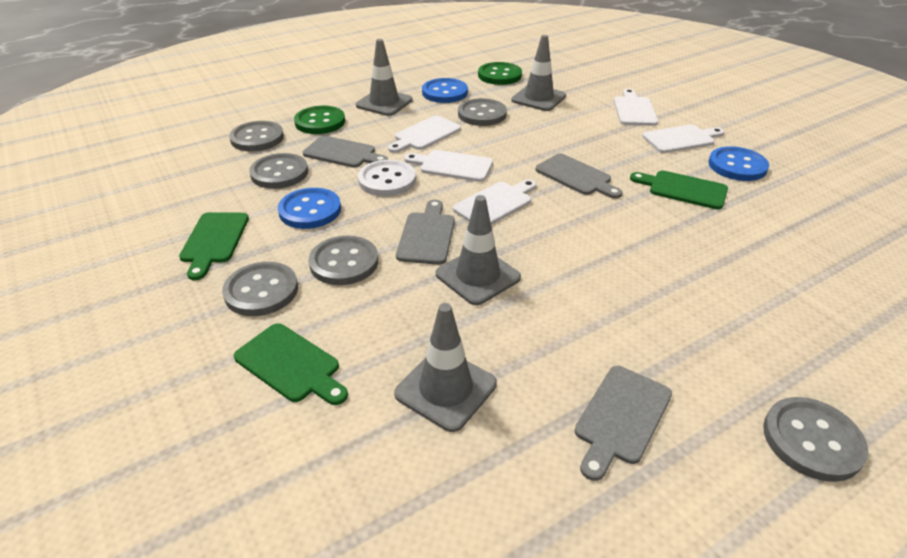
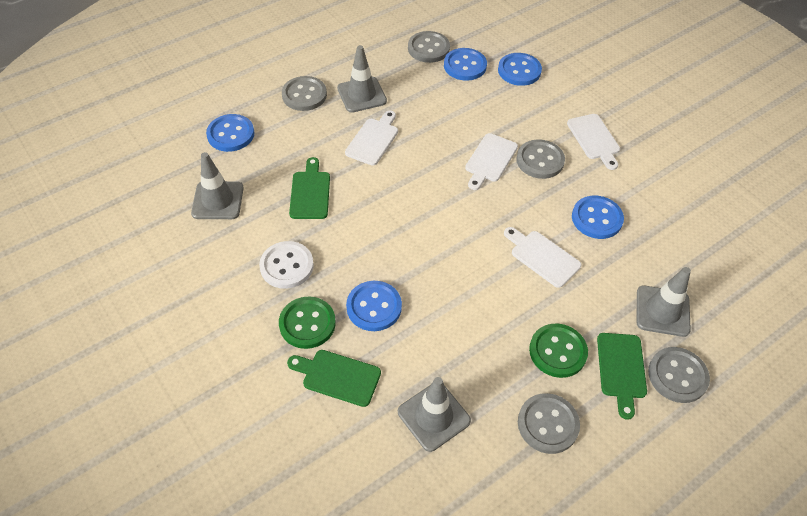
blue button: 3 -> 5
grey button: 6 -> 5
grey cutting board: 4 -> 0
white cutting board: 5 -> 4

